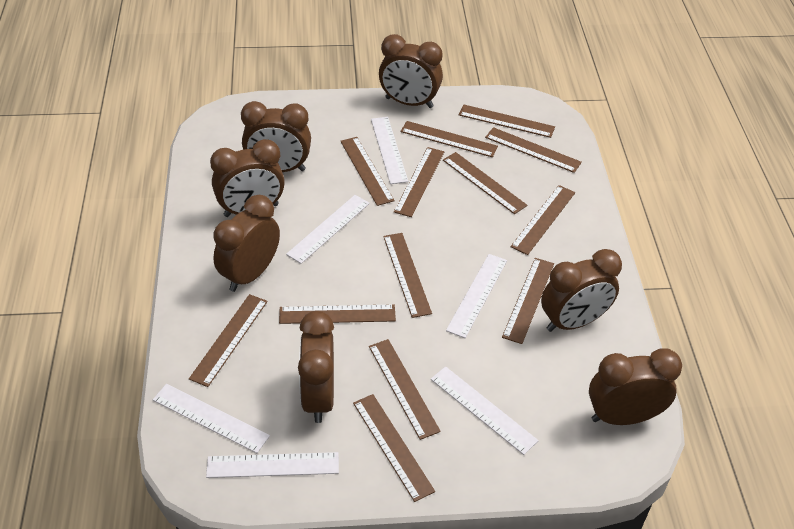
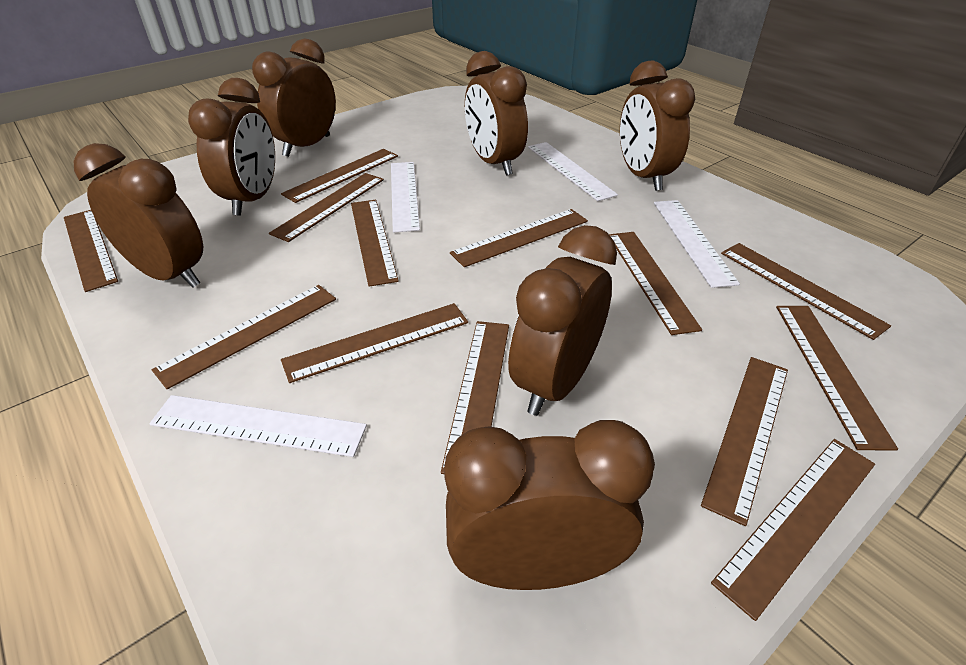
white ruler: 6 -> 4

